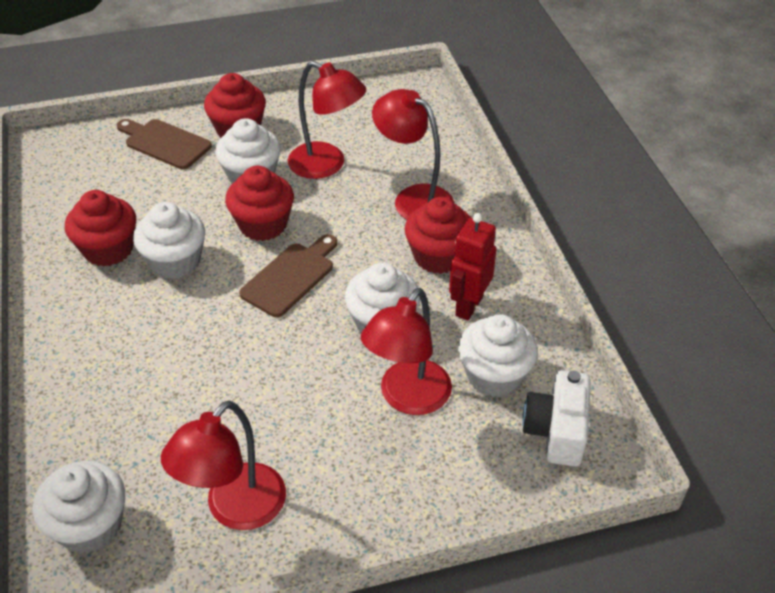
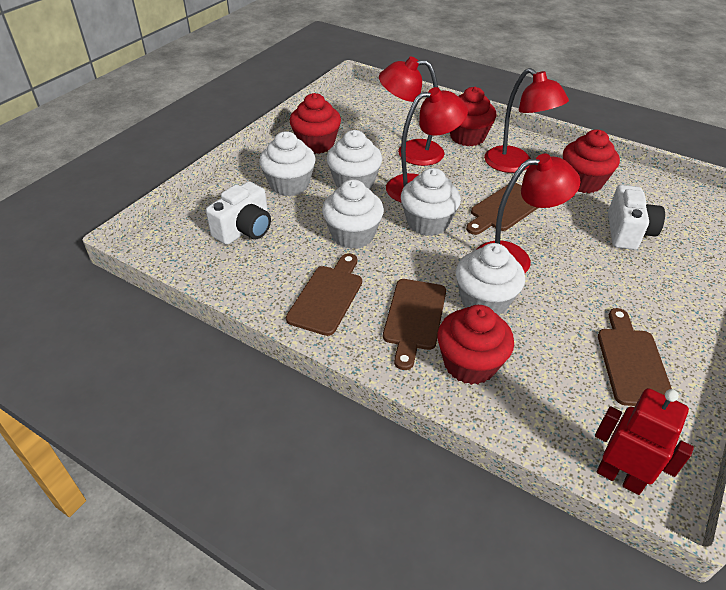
brown cutting board: 2 -> 4
white camera: 1 -> 2

